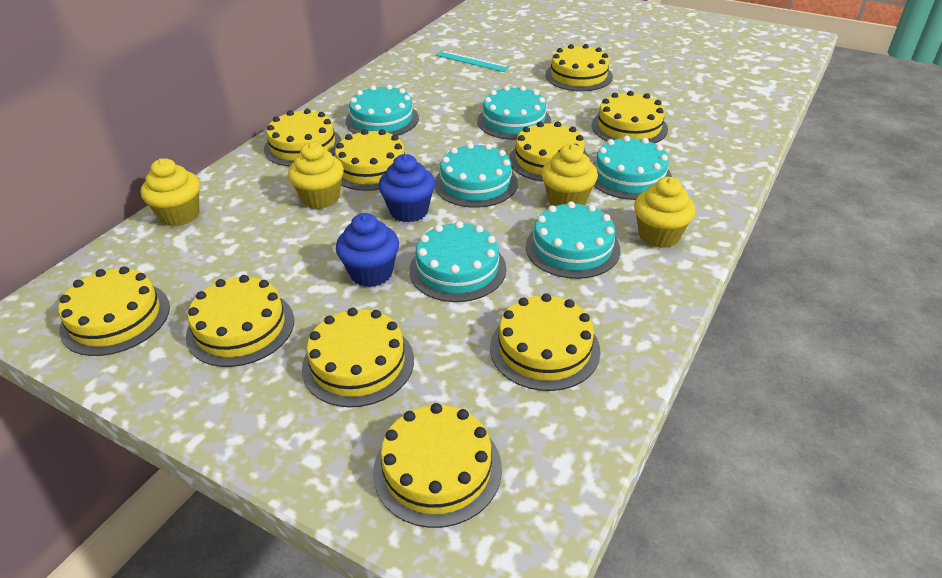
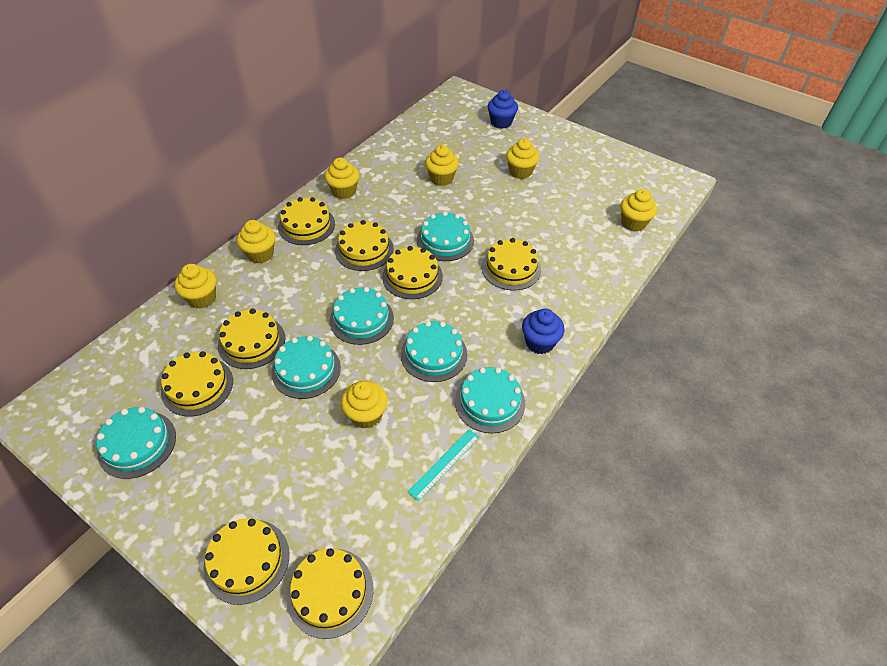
yellow cake: 10 -> 8
yellow cupcake: 4 -> 7

